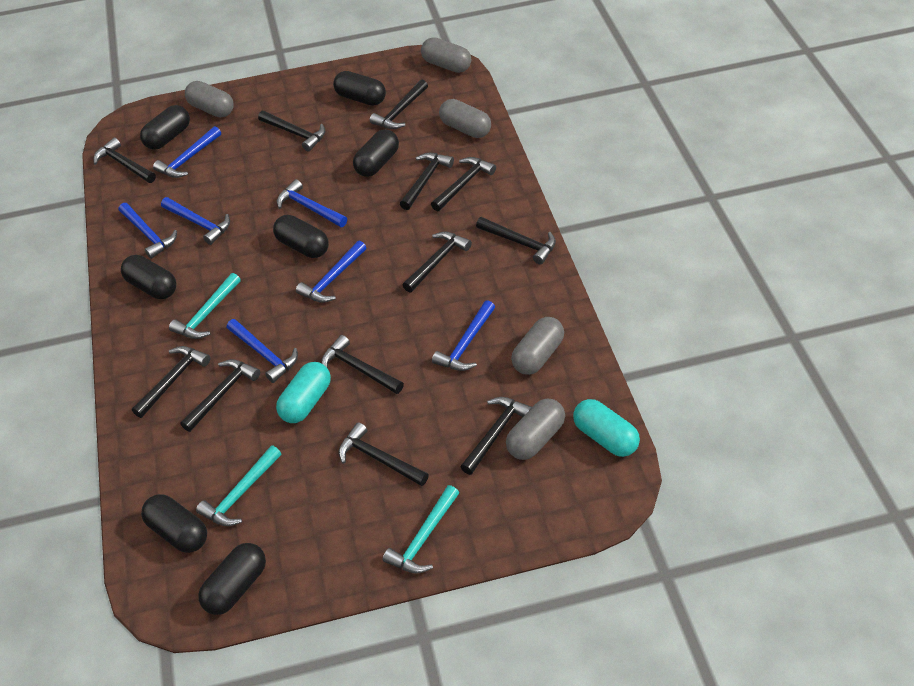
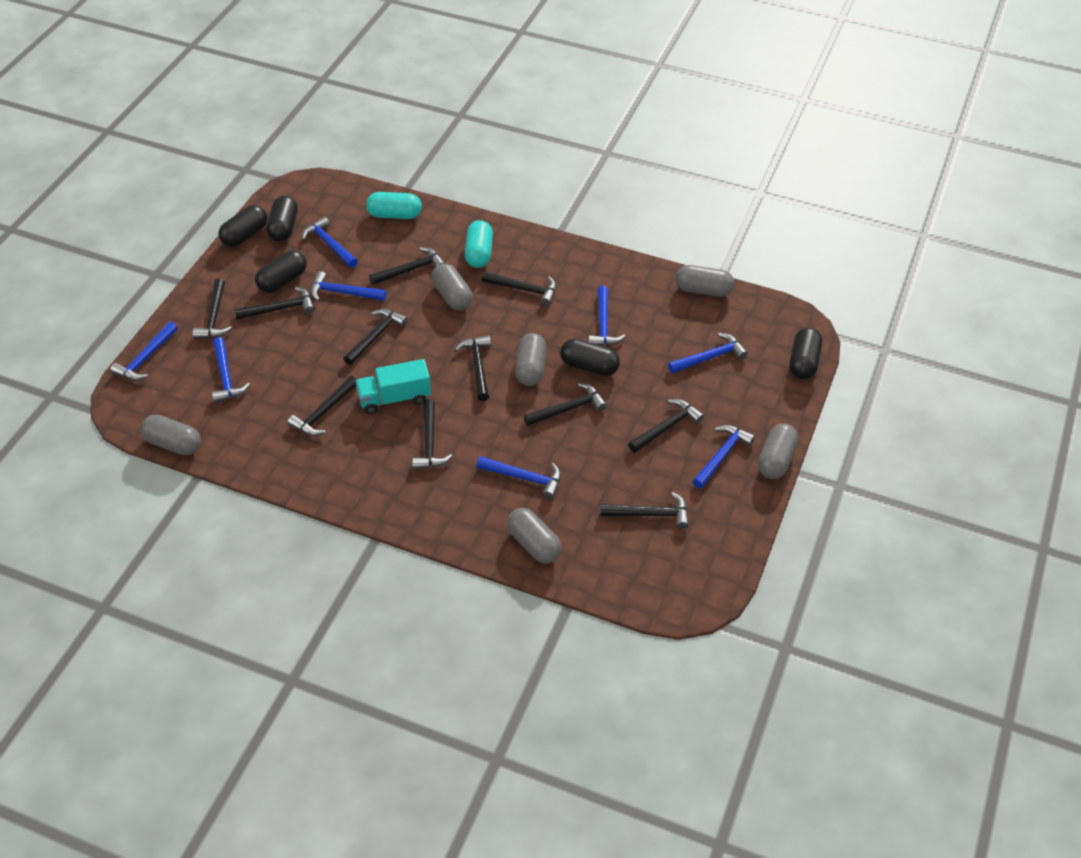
black capsule: 7 -> 5
black hammer: 12 -> 11
blue hammer: 7 -> 8
grey capsule: 5 -> 6
turquoise hammer: 3 -> 0
turquoise truck: 0 -> 1

